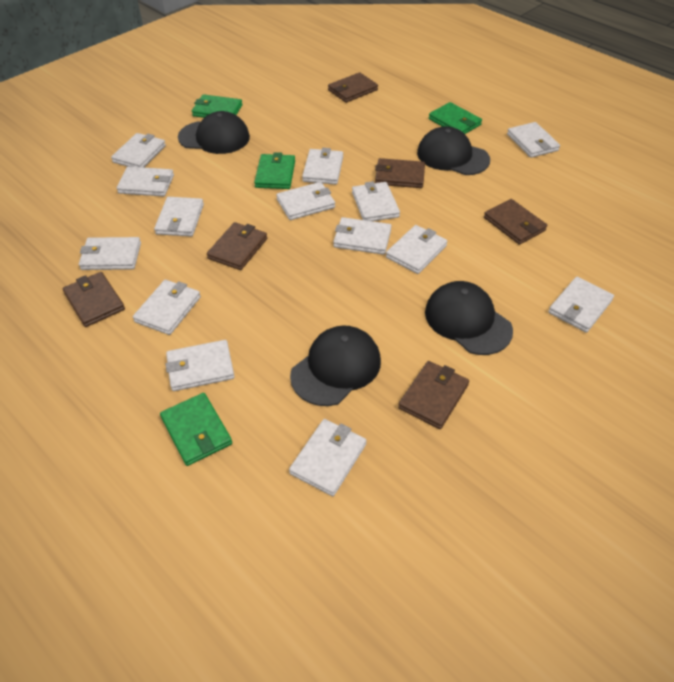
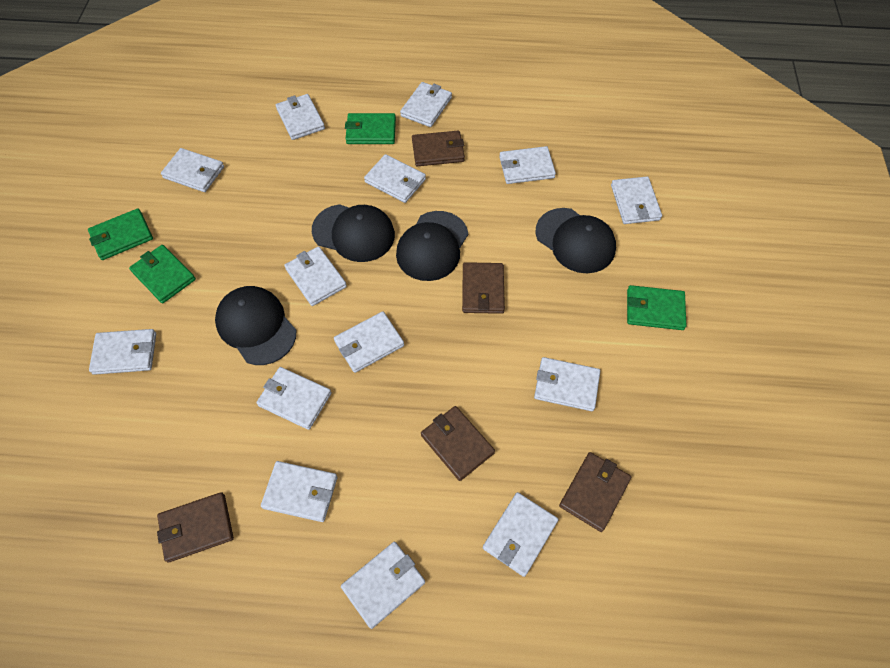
brown wallet: 6 -> 5

